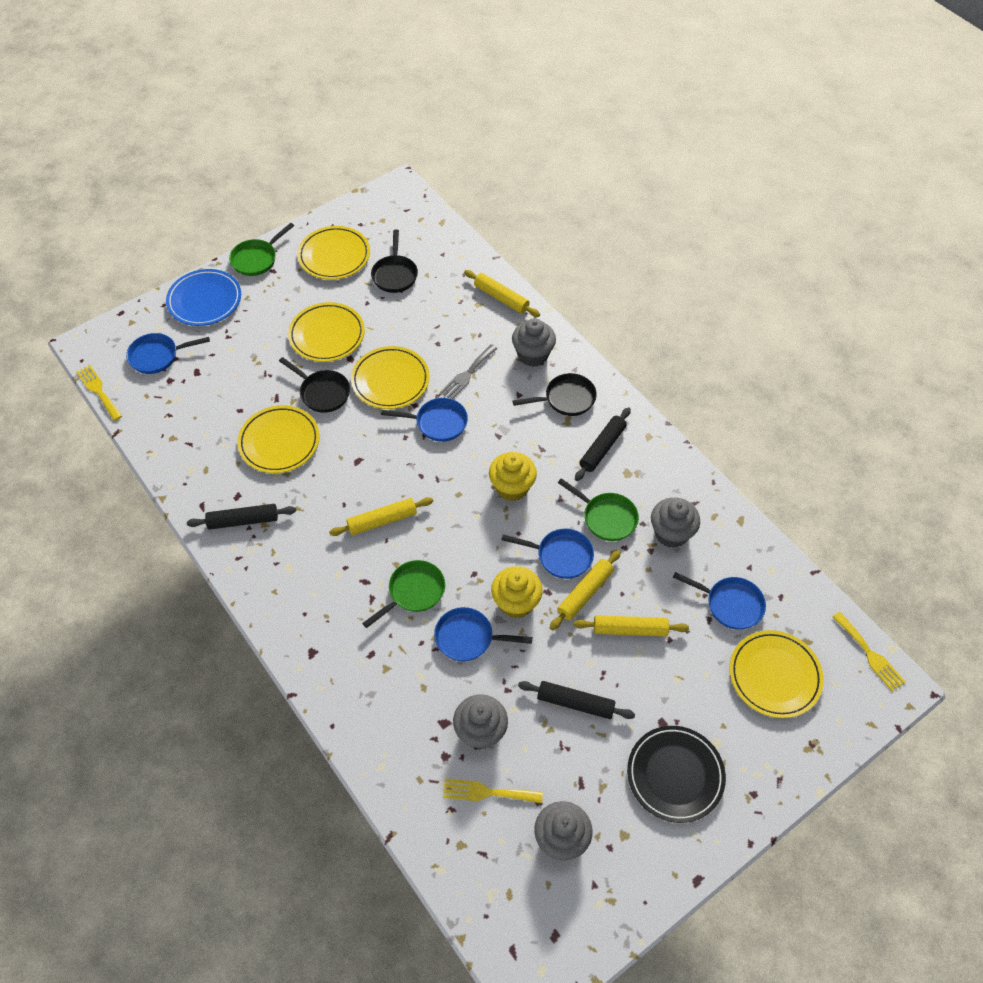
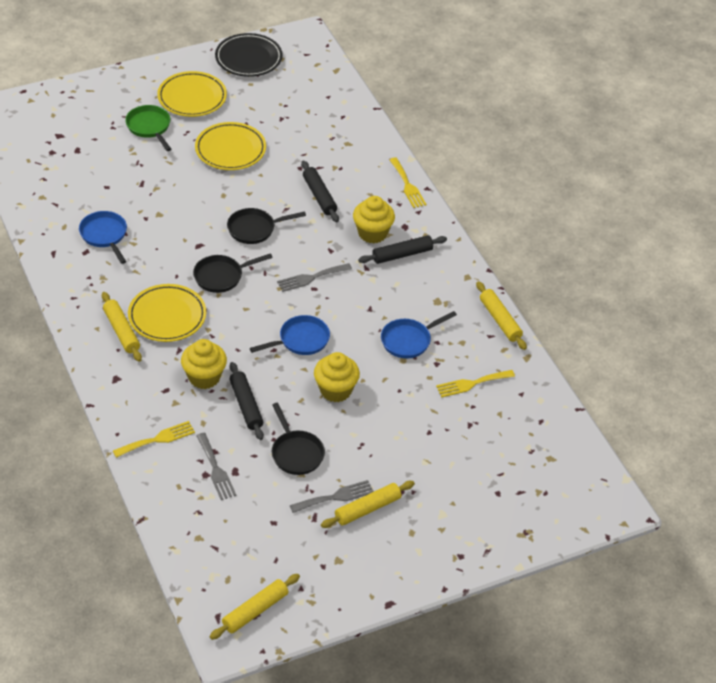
blue pan: 5 -> 3
blue plate: 1 -> 0
green pan: 3 -> 1
grey cupcake: 4 -> 0
grey fork: 1 -> 3
yellow cupcake: 2 -> 3
yellow plate: 5 -> 3

